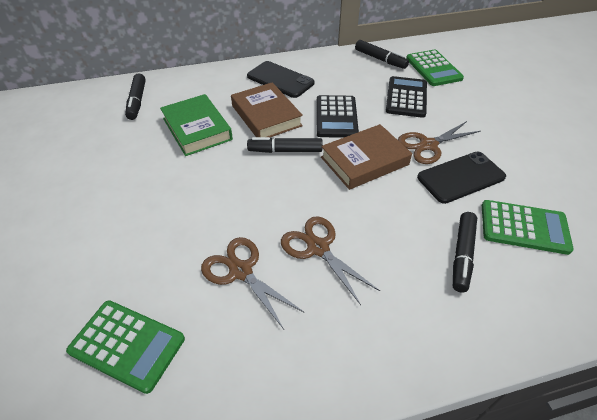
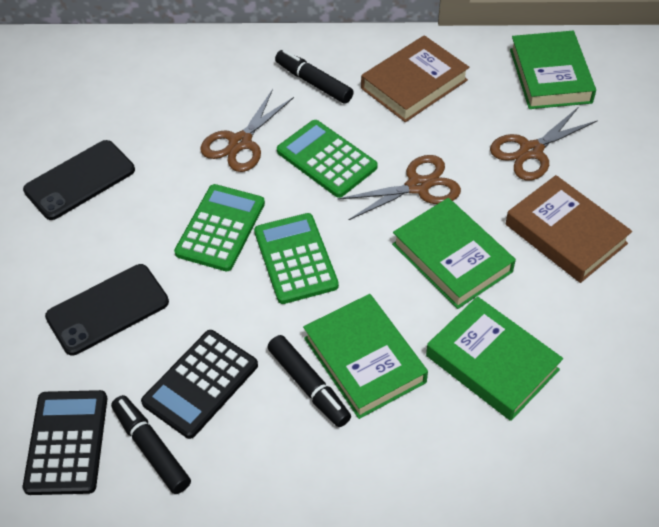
black marker: 4 -> 3
green book: 1 -> 4

